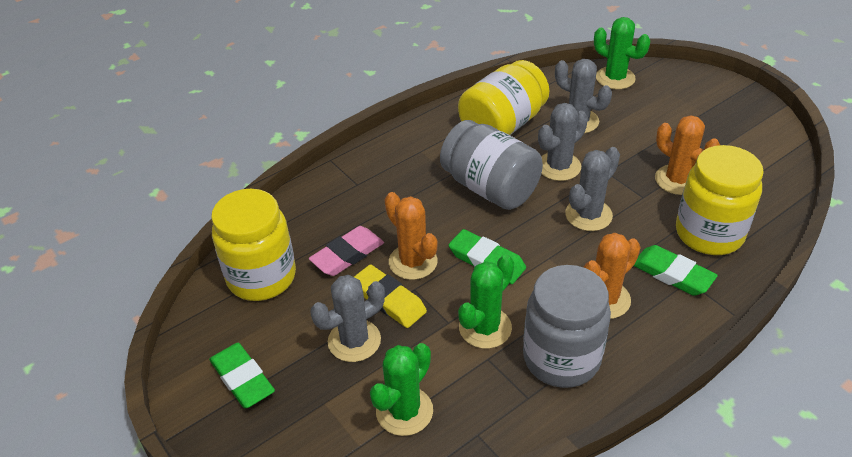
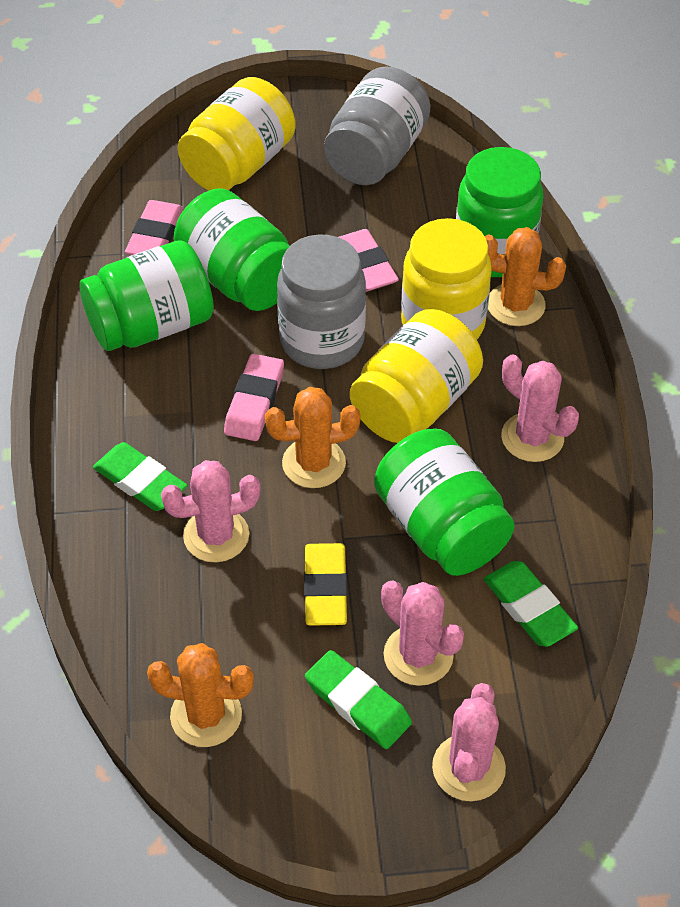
green cactus: 3 -> 0
green jar: 0 -> 4
grey cactus: 4 -> 0
pink cactus: 0 -> 4
pink eraser: 1 -> 3

